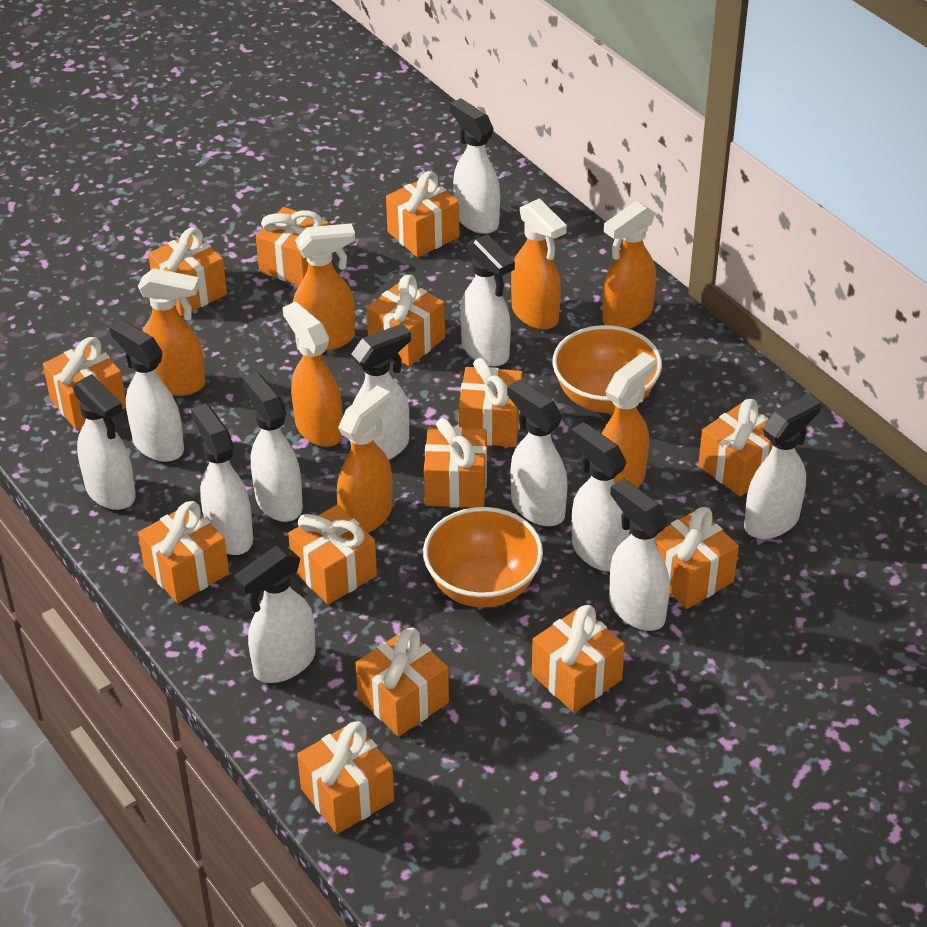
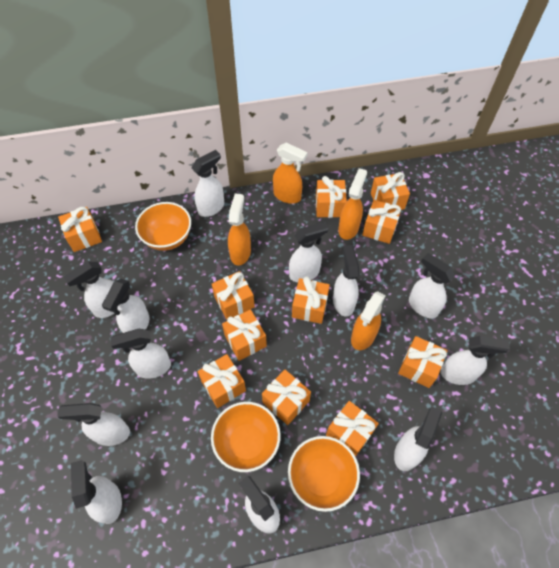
orange bowl: 2 -> 3
orange gift: 14 -> 11
orange spray bottle: 7 -> 4

